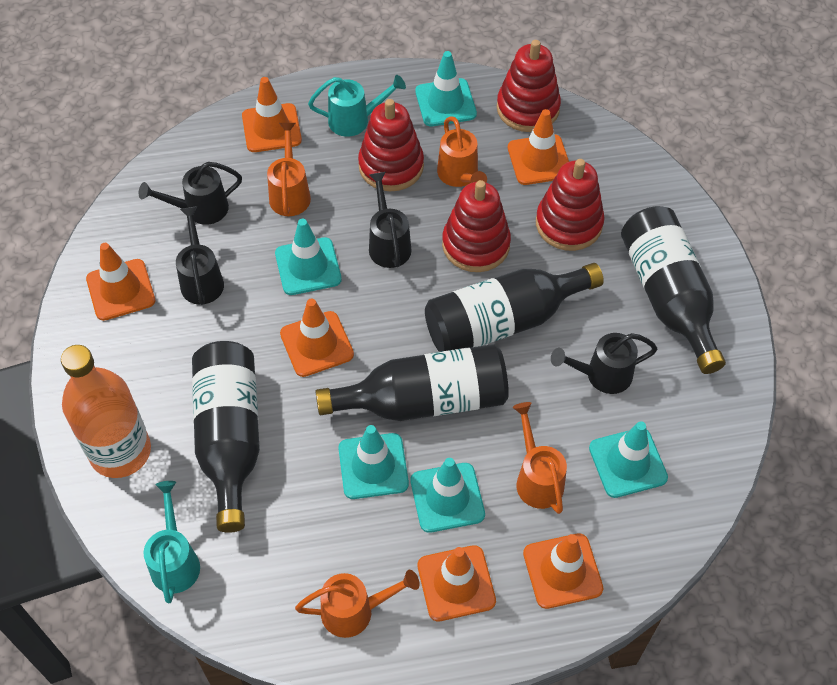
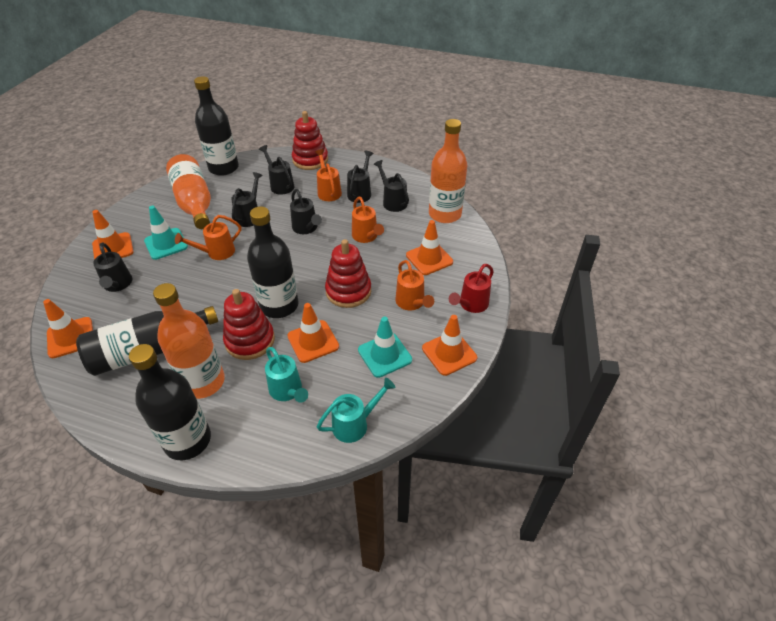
black watering can: 4 -> 6
orange bottle: 1 -> 3
orange traffic cone: 6 -> 5
red stacking toy: 4 -> 3
red watering can: 0 -> 1
turquoise traffic cone: 5 -> 2

